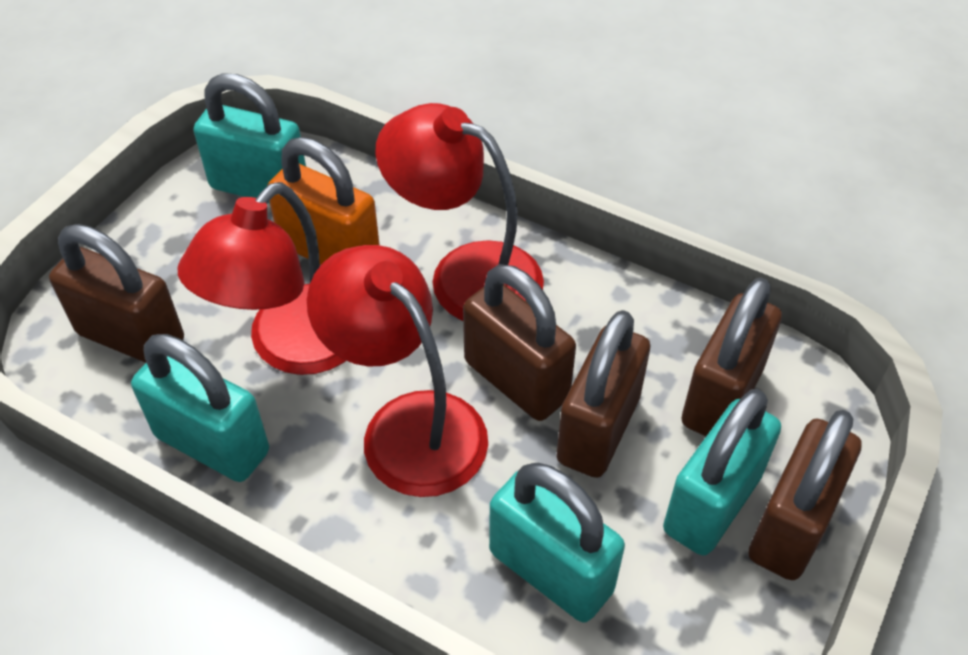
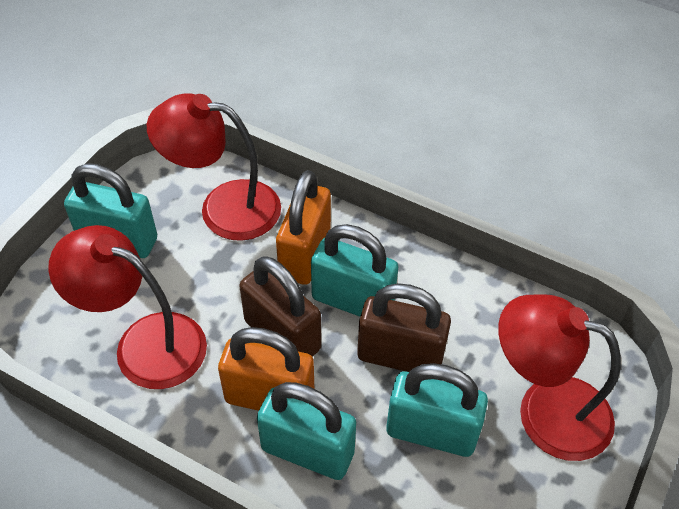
brown padlock: 5 -> 2
orange padlock: 1 -> 2

